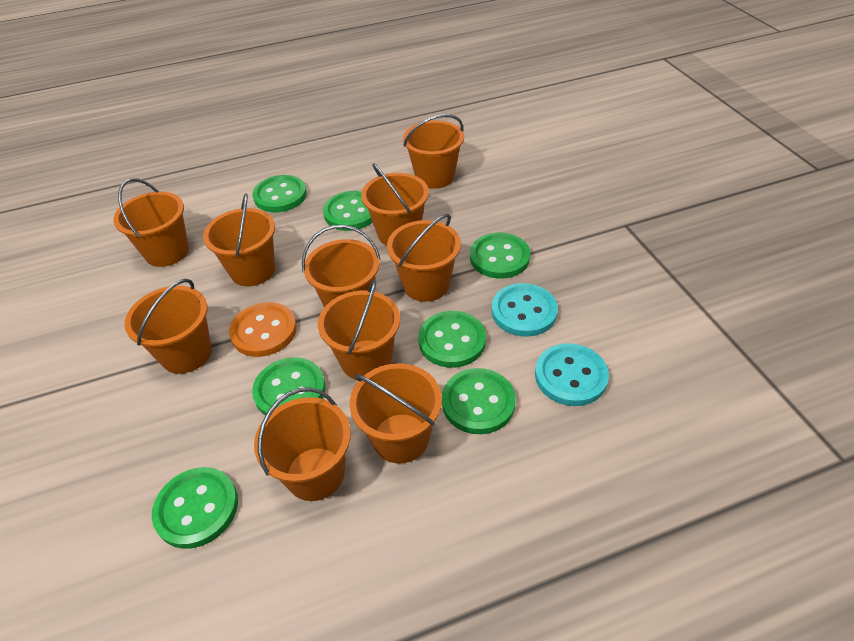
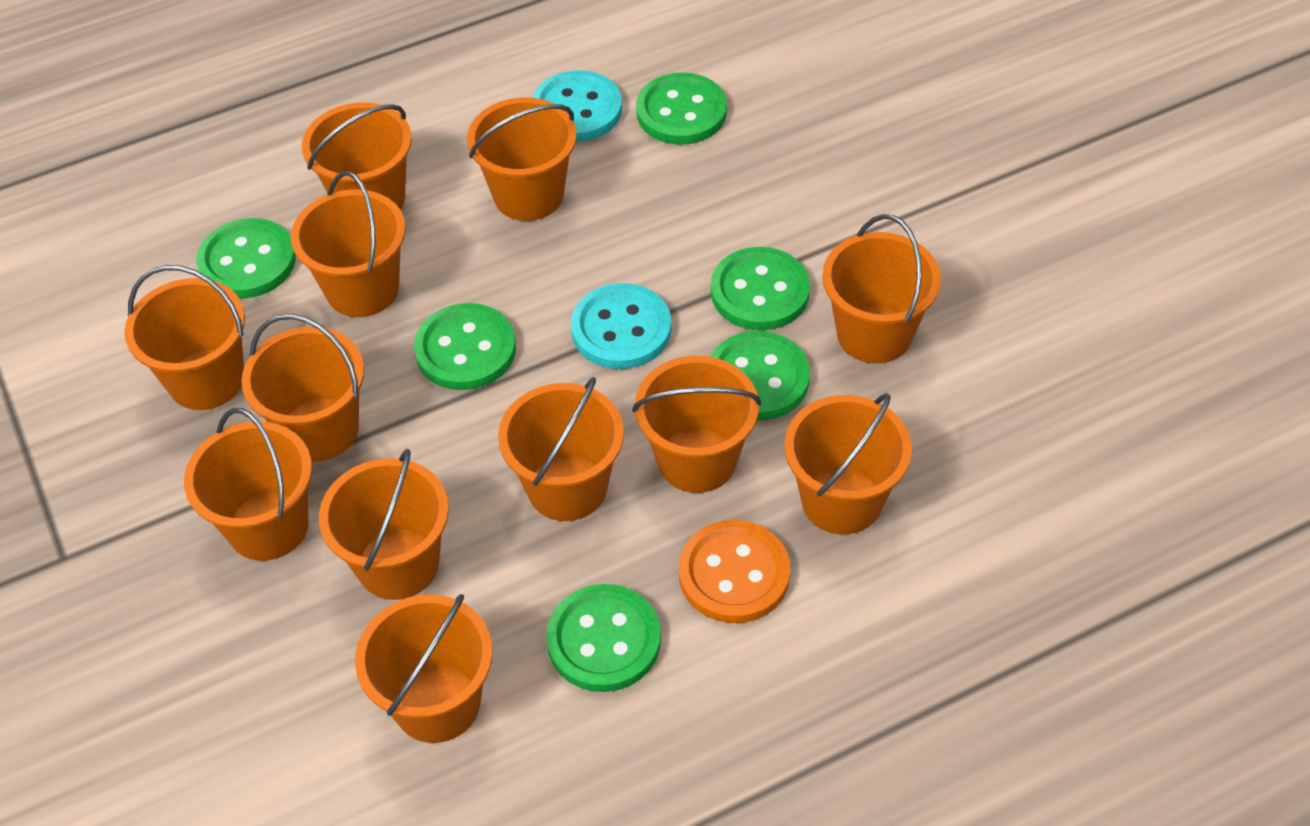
green button: 7 -> 6
orange bucket: 10 -> 12

